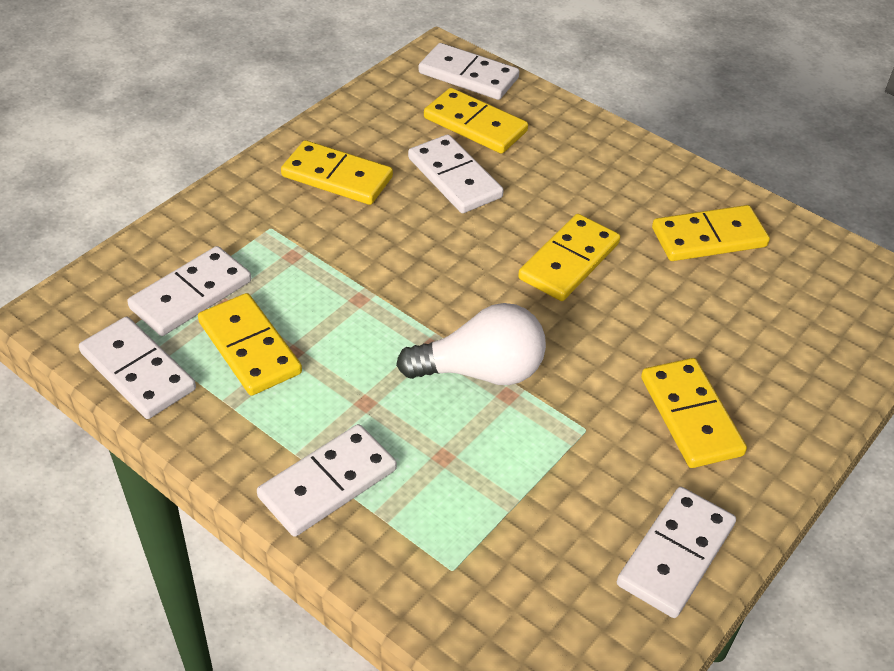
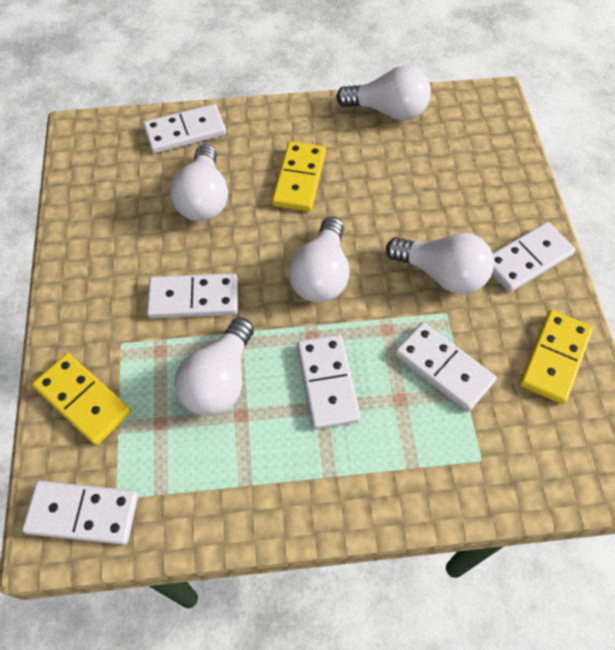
white light bulb: 1 -> 5
yellow domino: 6 -> 3

